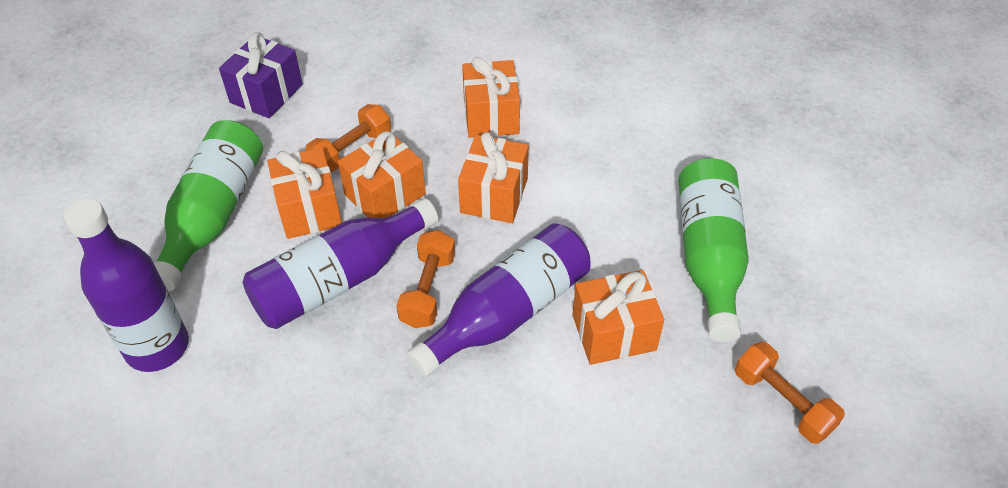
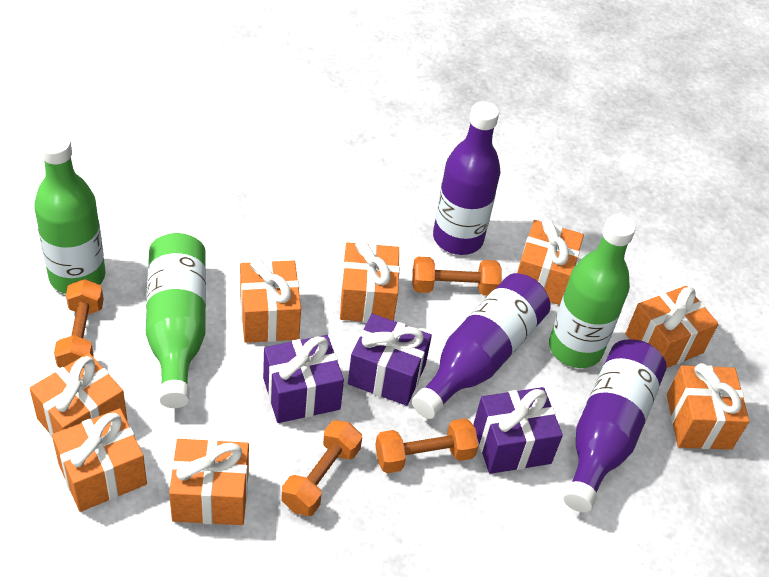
green bottle: 2 -> 3
orange dumbbell: 3 -> 4
orange gift: 5 -> 8
purple gift: 1 -> 3

